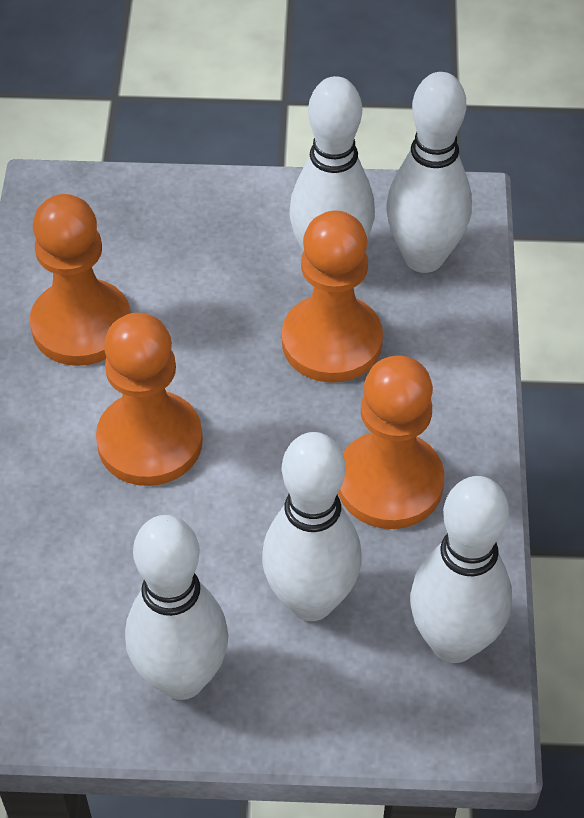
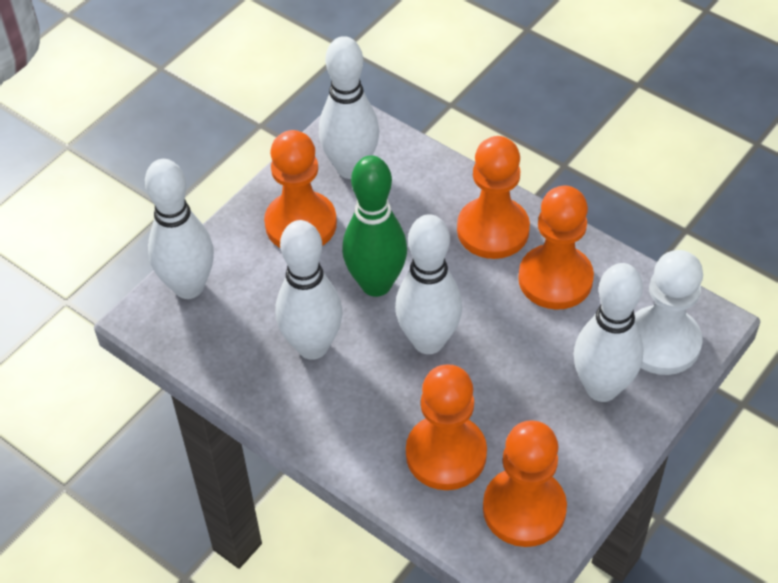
green bowling pin: 0 -> 1
orange pawn: 4 -> 5
white pawn: 0 -> 1

